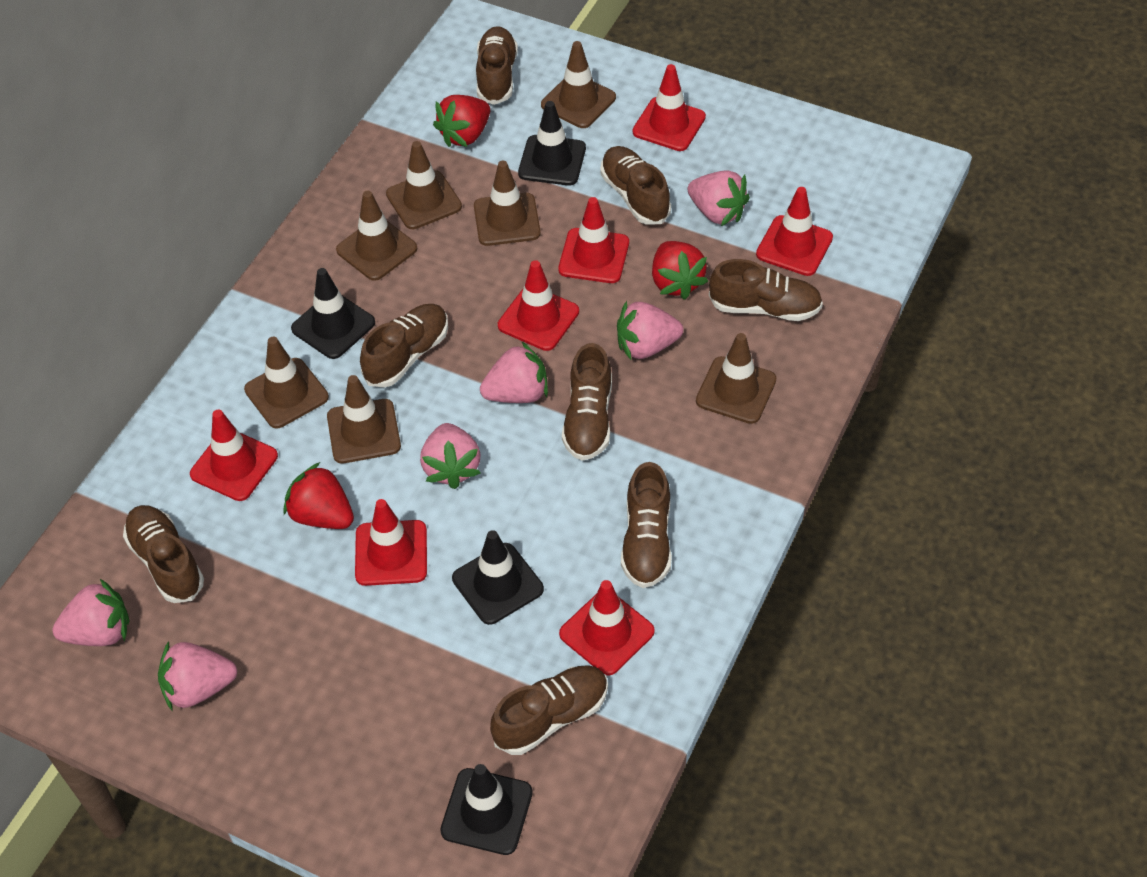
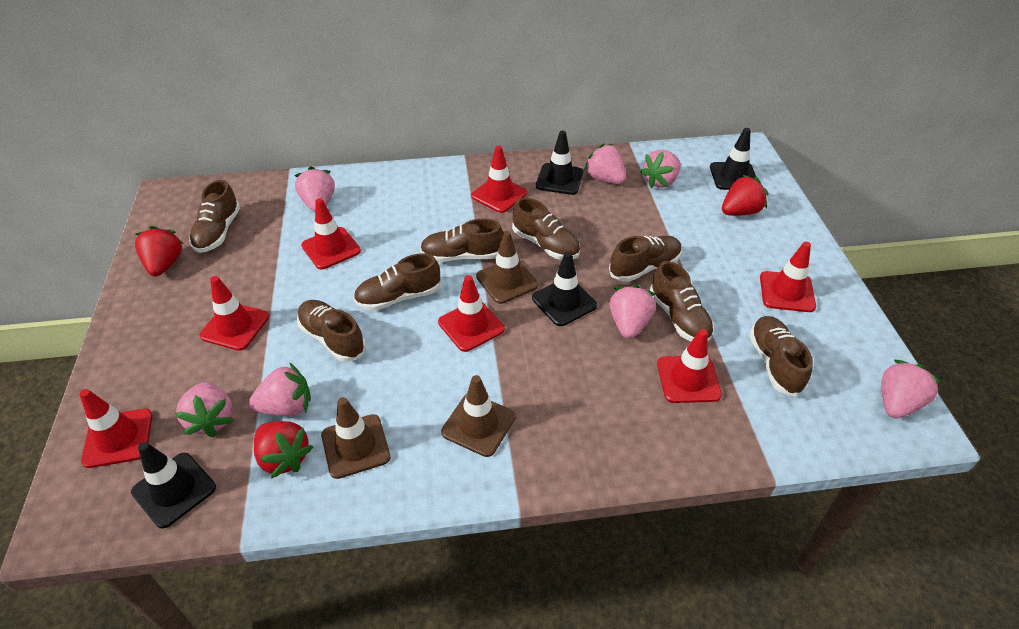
brown traffic cone: 7 -> 3
pink strawberry: 6 -> 7

